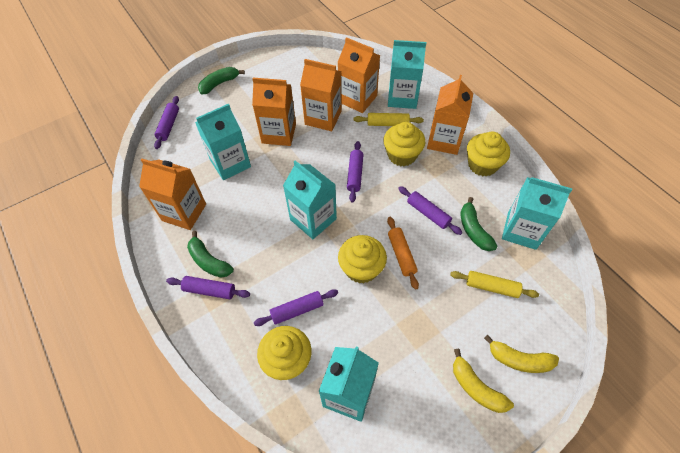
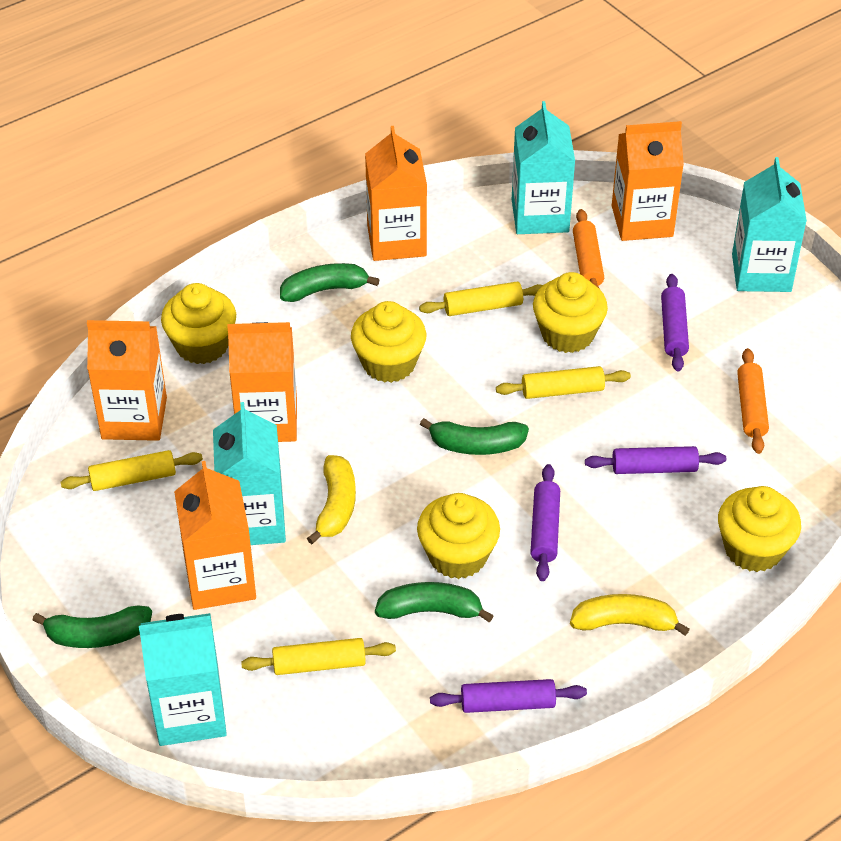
green banana: 3 -> 4
orange rolling pin: 1 -> 2
purple rolling pin: 5 -> 4
turquoise carton: 5 -> 4
yellow cupcake: 4 -> 5
yellow rolling pin: 2 -> 4

